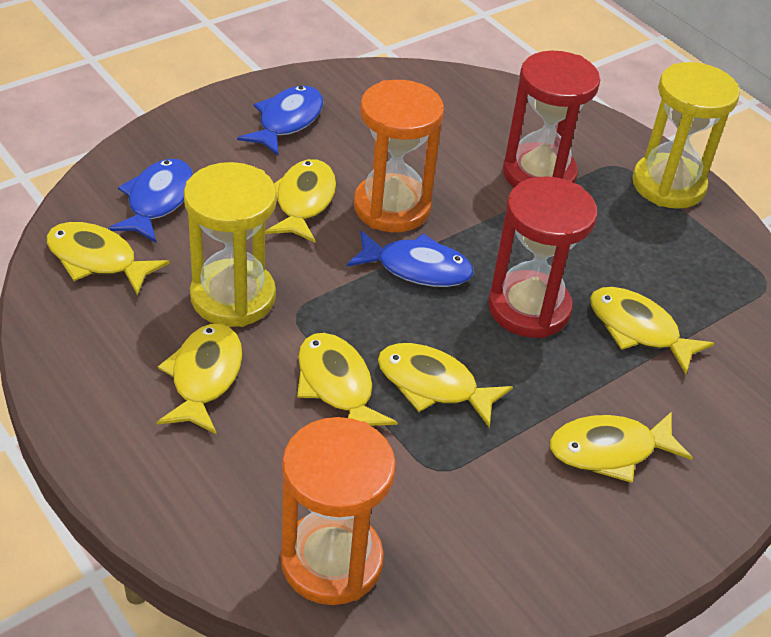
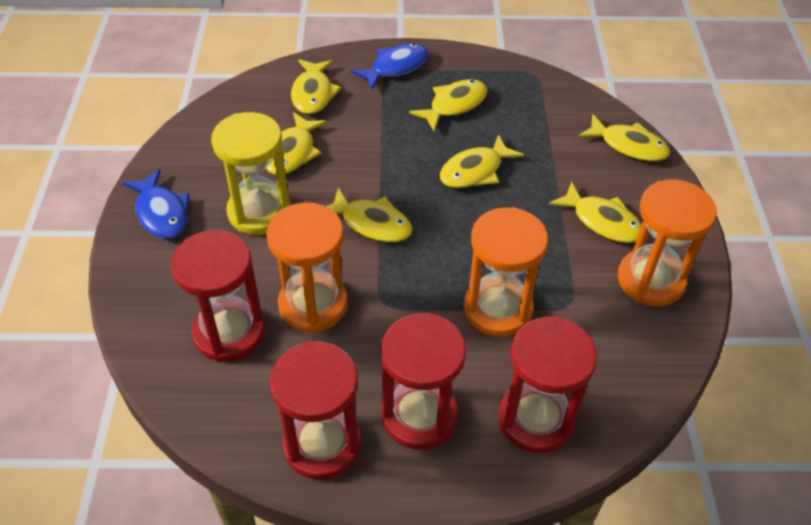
blue fish: 3 -> 2
orange hourglass: 2 -> 3
red hourglass: 2 -> 4
yellow hourglass: 2 -> 1

